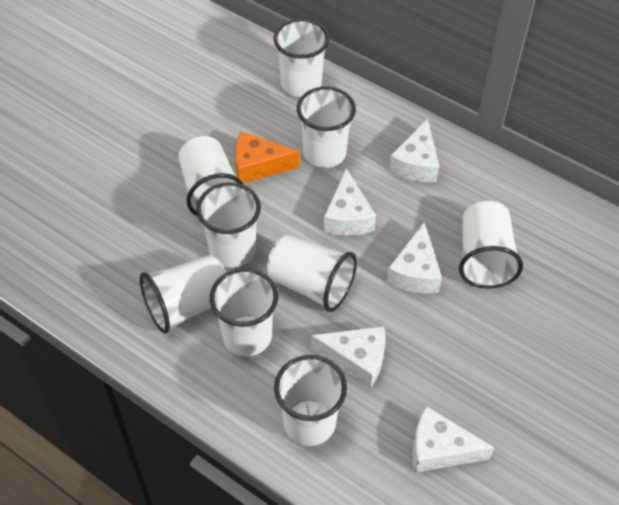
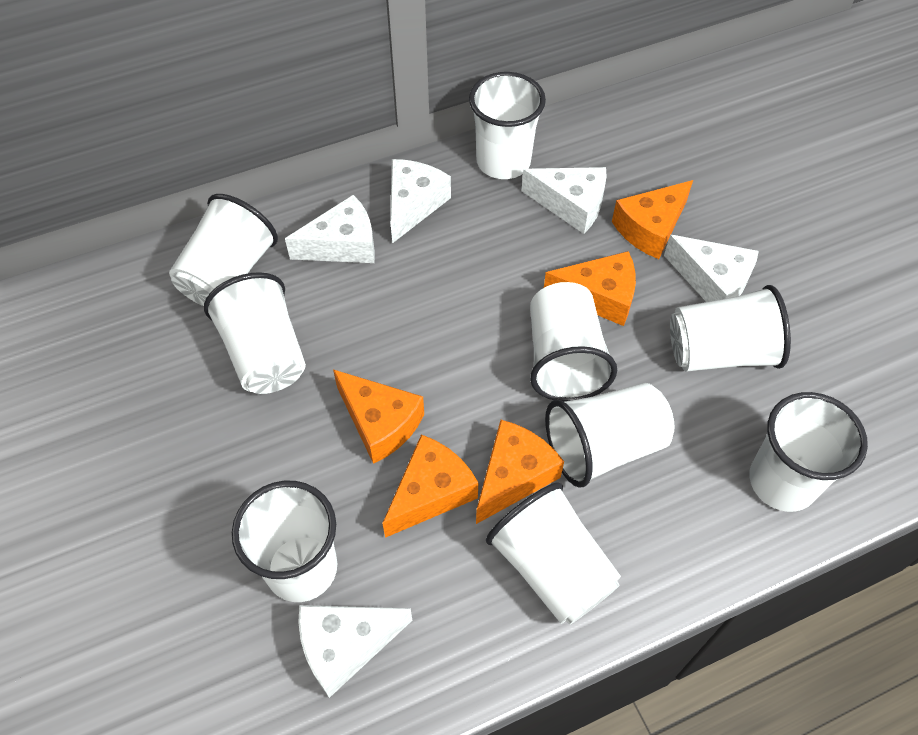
orange cheese: 1 -> 5

